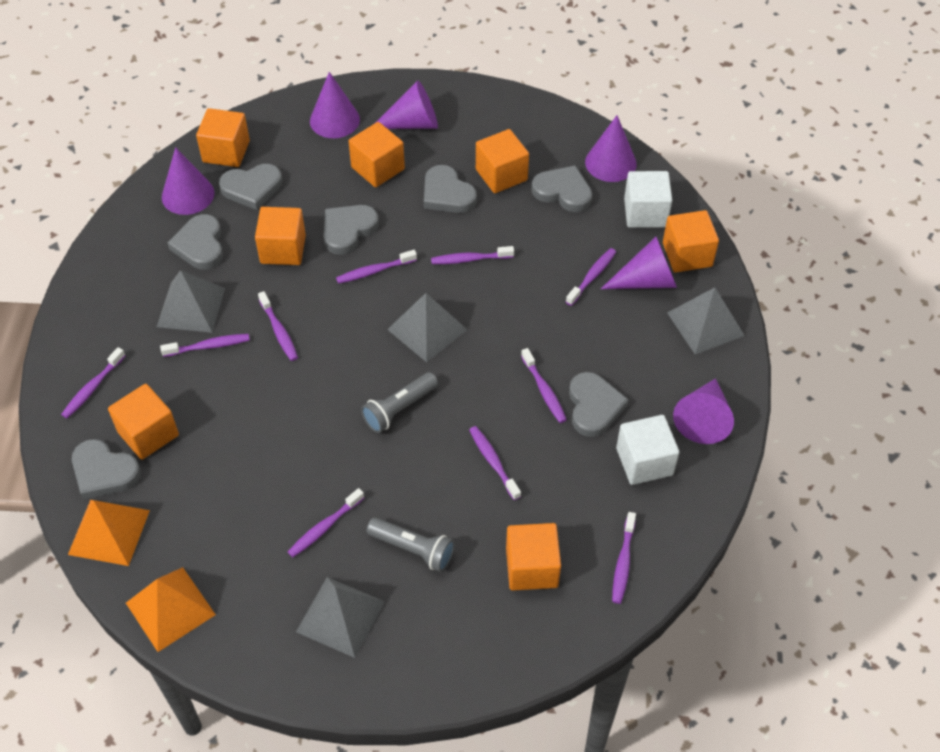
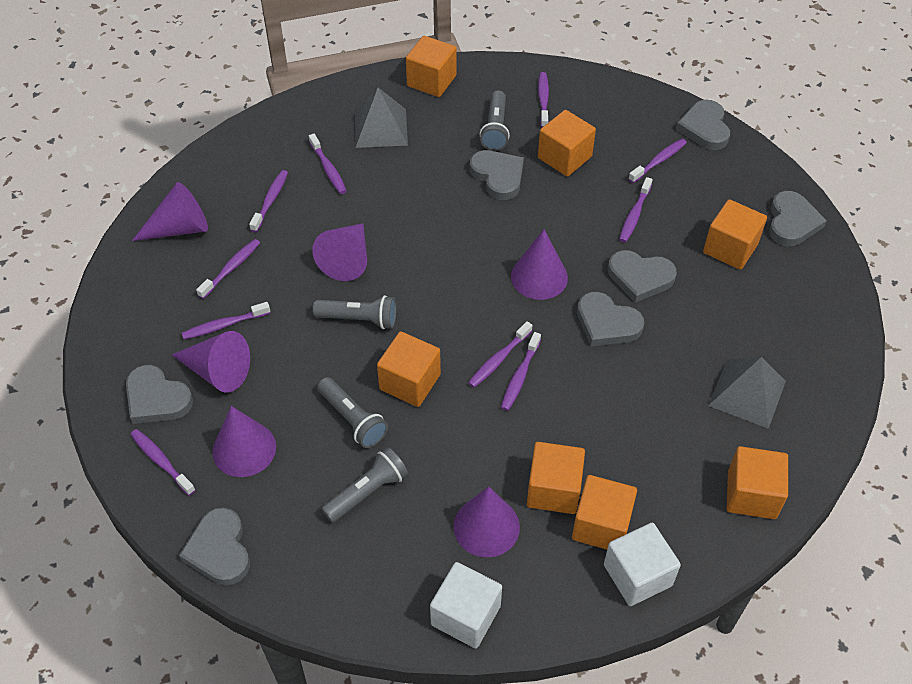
grey flashlight: 2 -> 4
grey pyramid: 4 -> 2
orange pyramid: 2 -> 0

